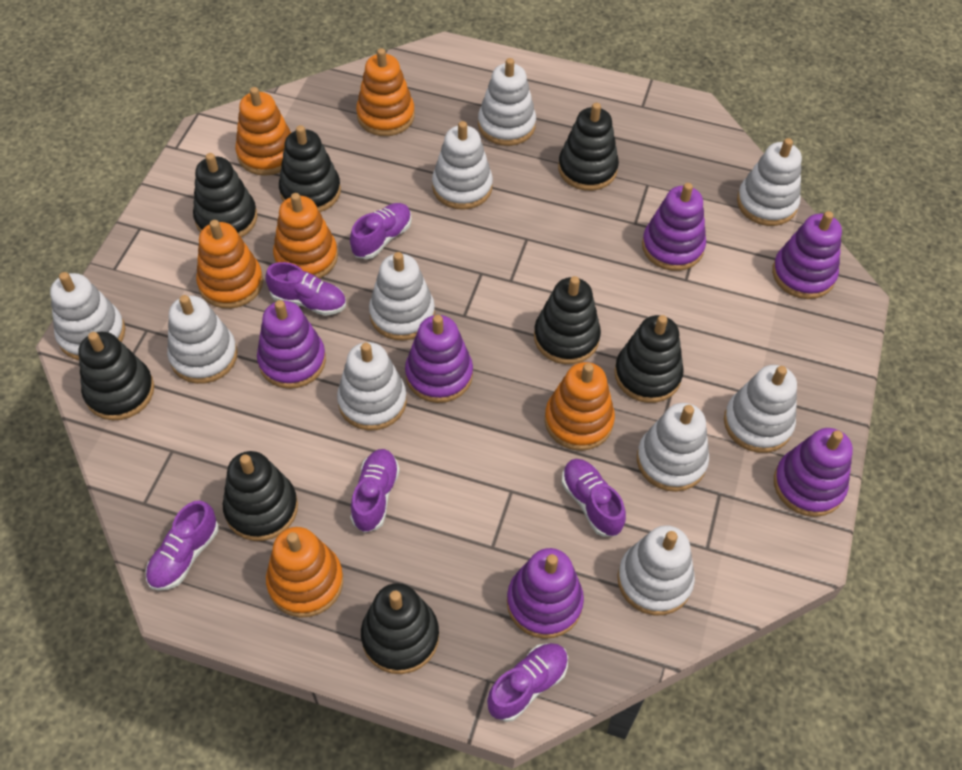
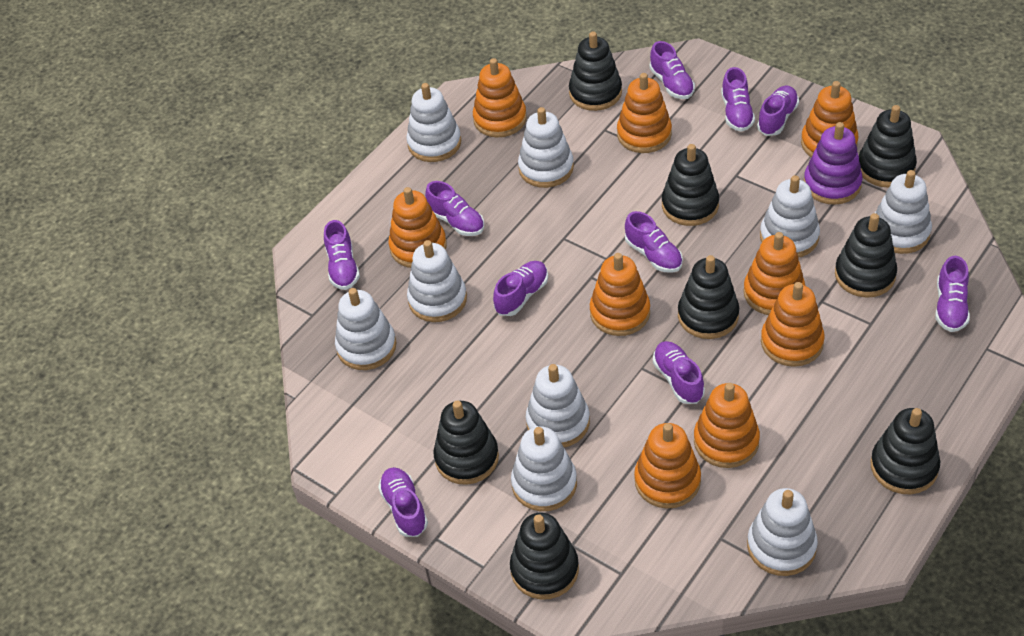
orange stacking toy: 6 -> 9
purple shoe: 6 -> 10
purple stacking toy: 6 -> 1
white stacking toy: 10 -> 9

